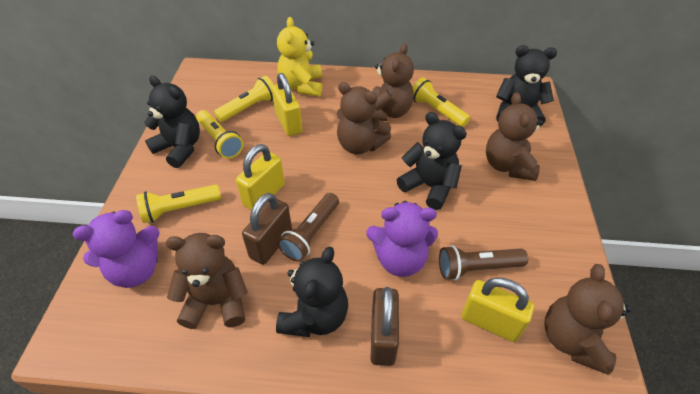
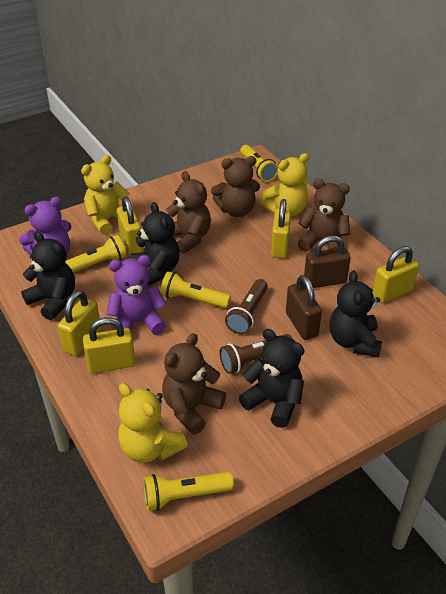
brown teddy bear: 5 -> 4
yellow padlock: 3 -> 5
yellow teddy bear: 1 -> 3

